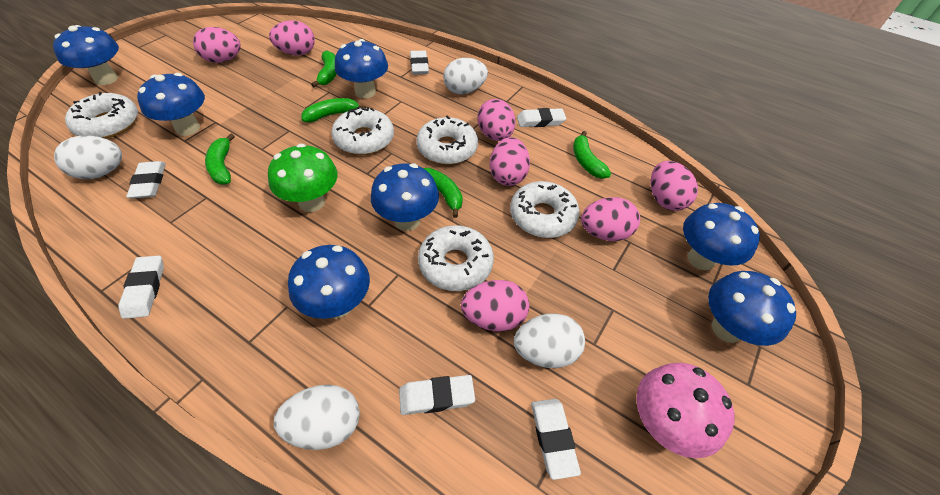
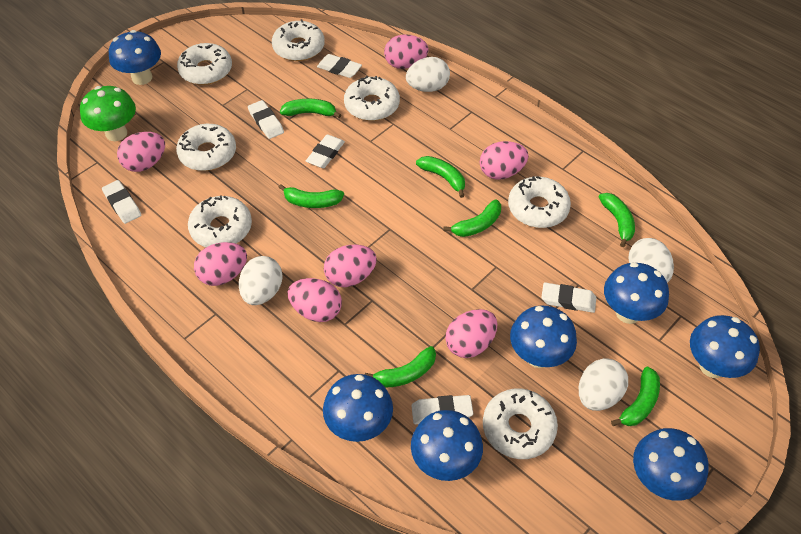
green banana: 5 -> 7
pink mushroom: 1 -> 0
white donut: 5 -> 7

